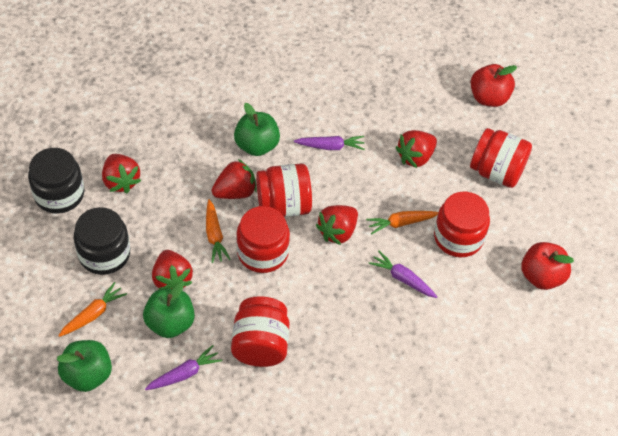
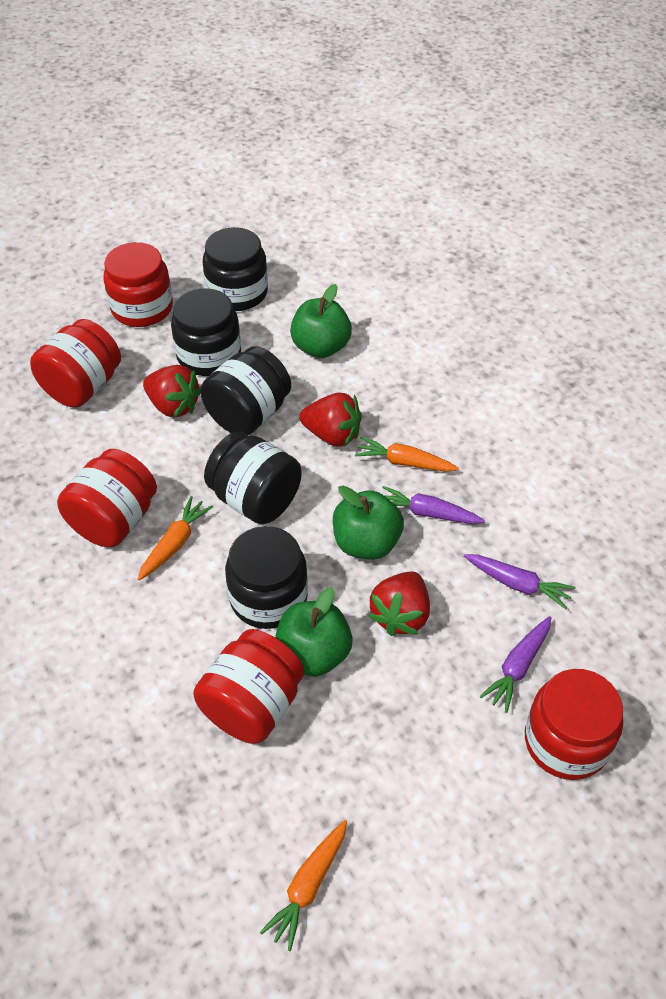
black jar: 2 -> 5
red apple: 2 -> 0
red strawberry: 5 -> 3

